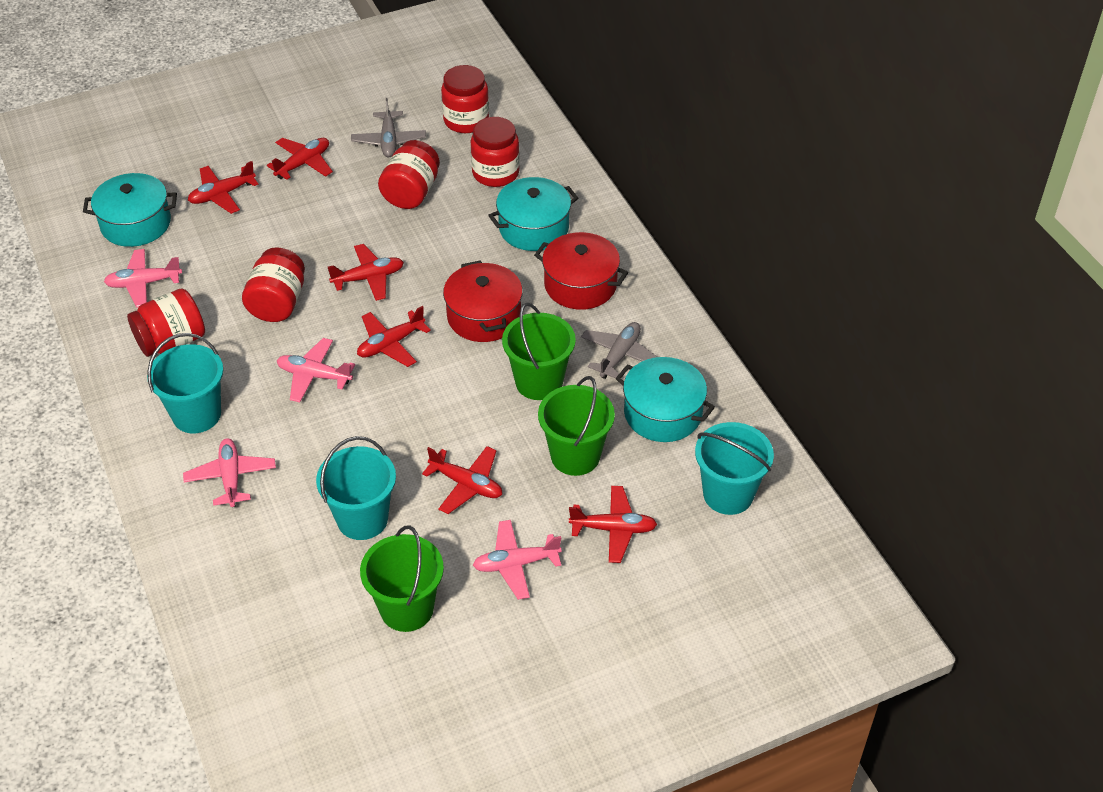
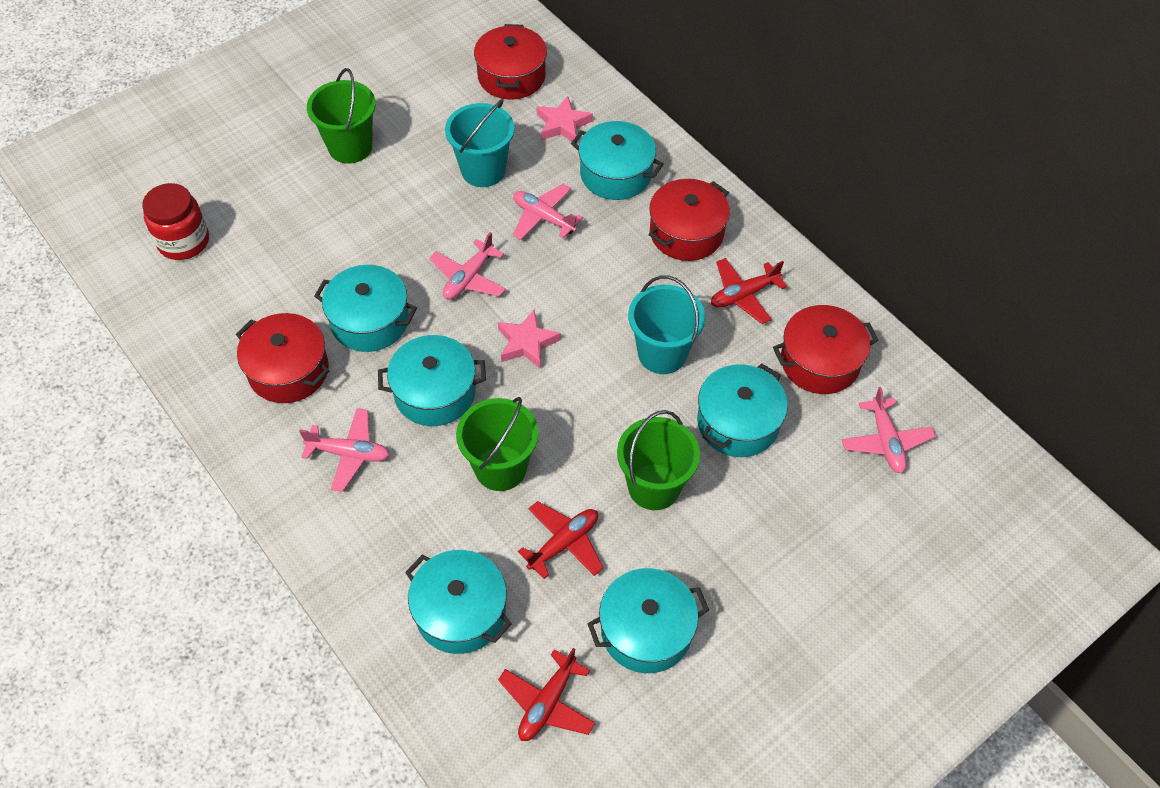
grey plane: 2 -> 0
pink star: 0 -> 2
red jar: 5 -> 1
red plane: 6 -> 3
red pot: 2 -> 4
turquoise bucket: 3 -> 2
turquoise pot: 3 -> 6

